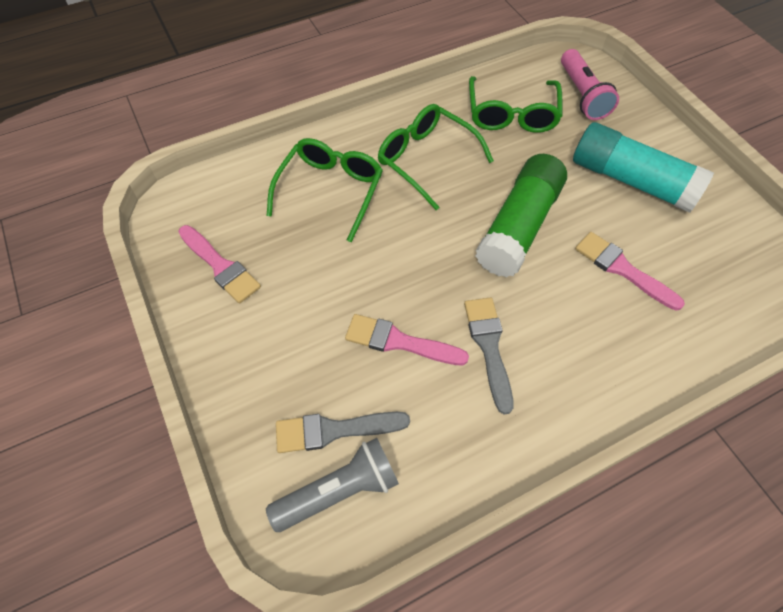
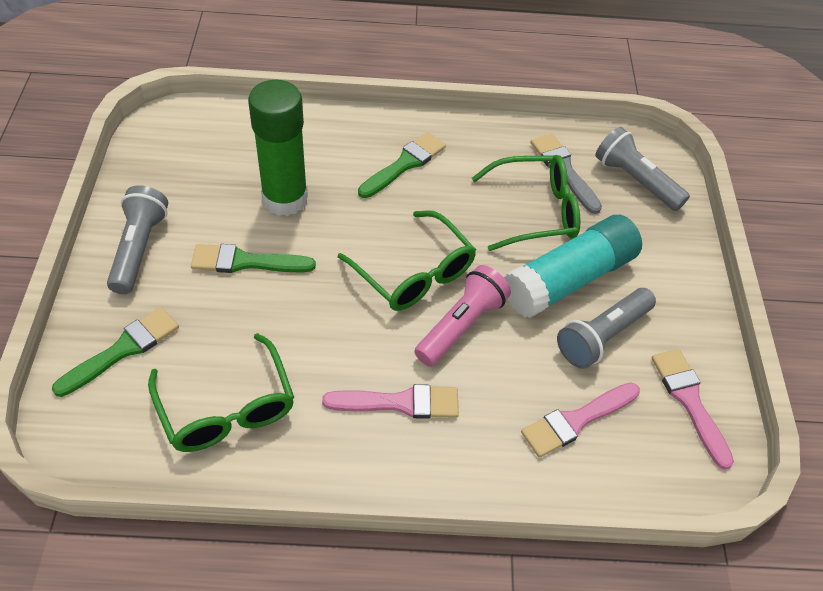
green brush: 0 -> 3
grey brush: 2 -> 1
grey flashlight: 1 -> 3

